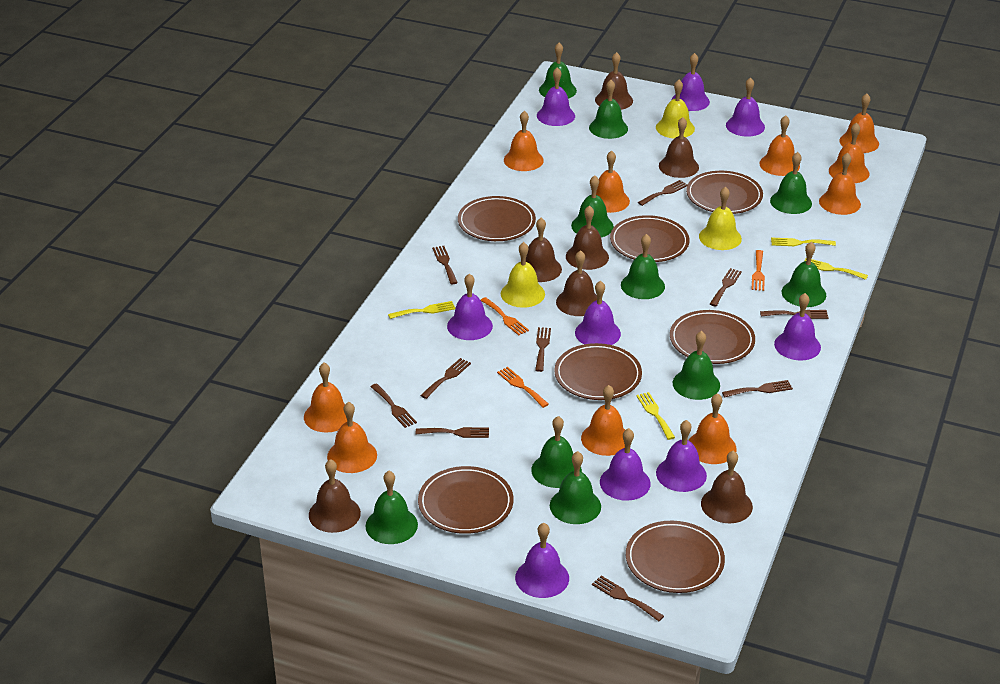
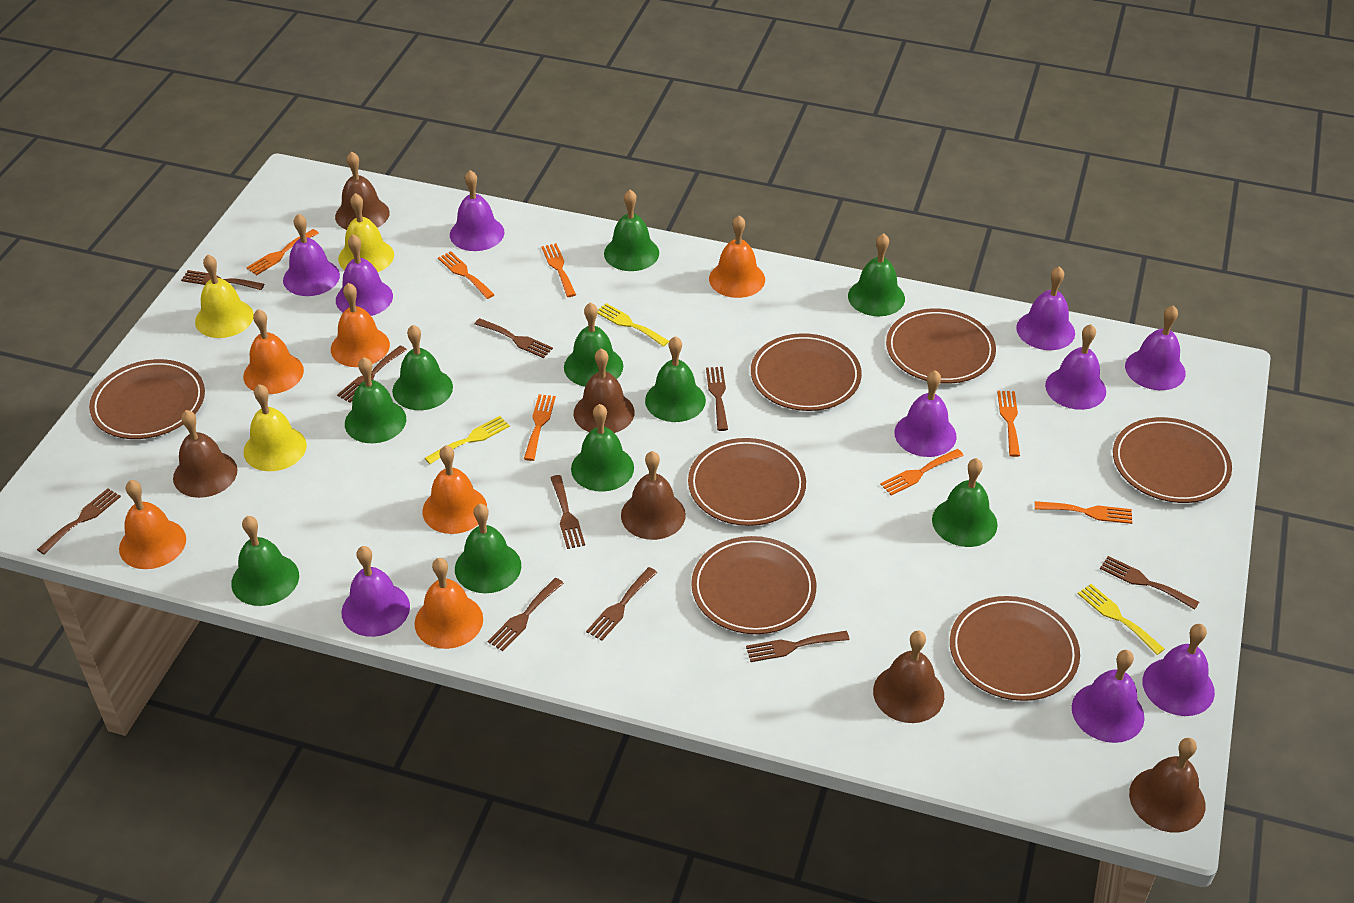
brown bell: 7 -> 6
orange bell: 10 -> 6
orange fork: 3 -> 7
purple bell: 9 -> 10
yellow fork: 4 -> 3

